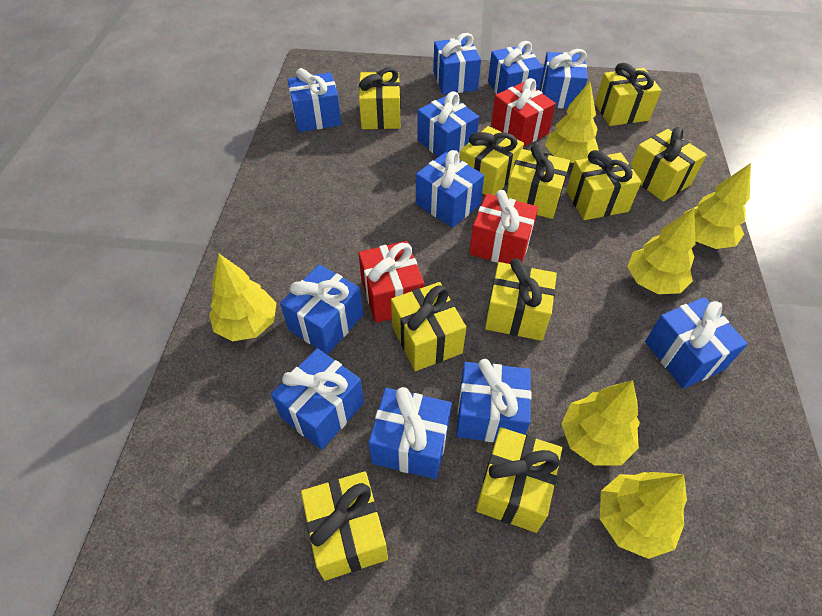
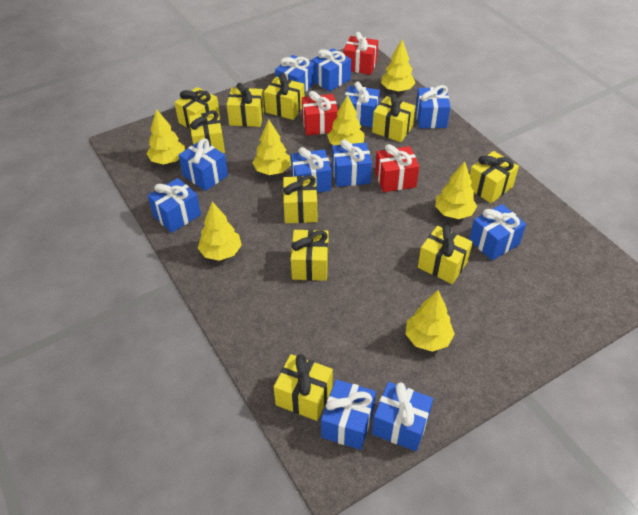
yellow tree: 6 -> 7

